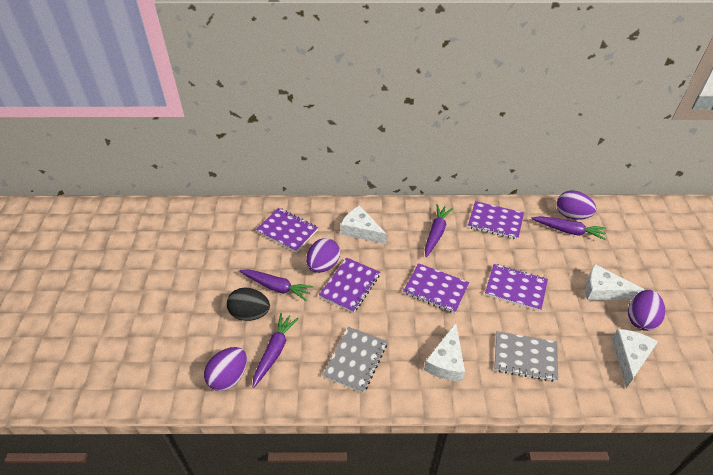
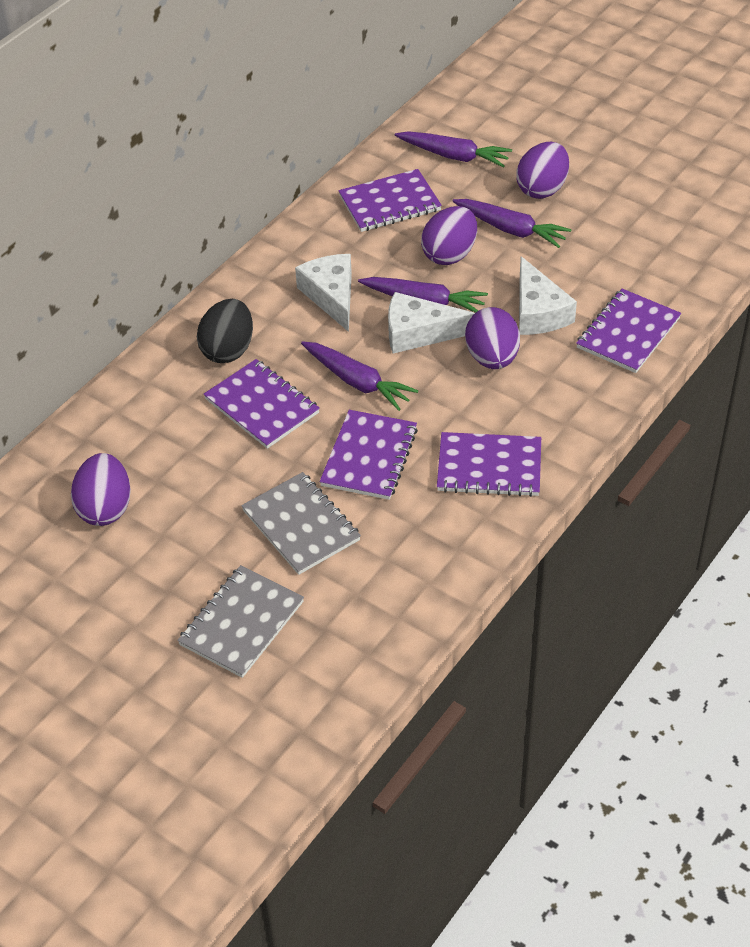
white cheese: 4 -> 3

